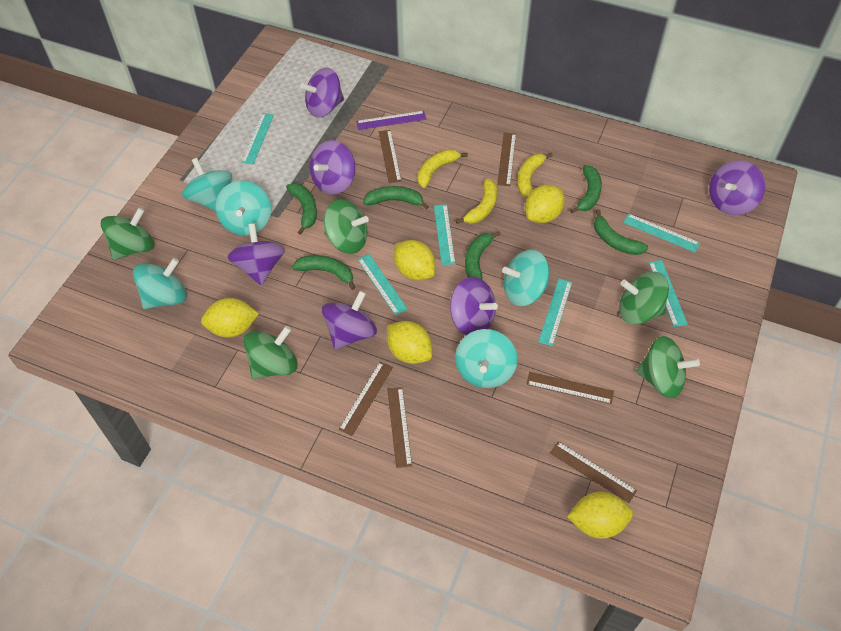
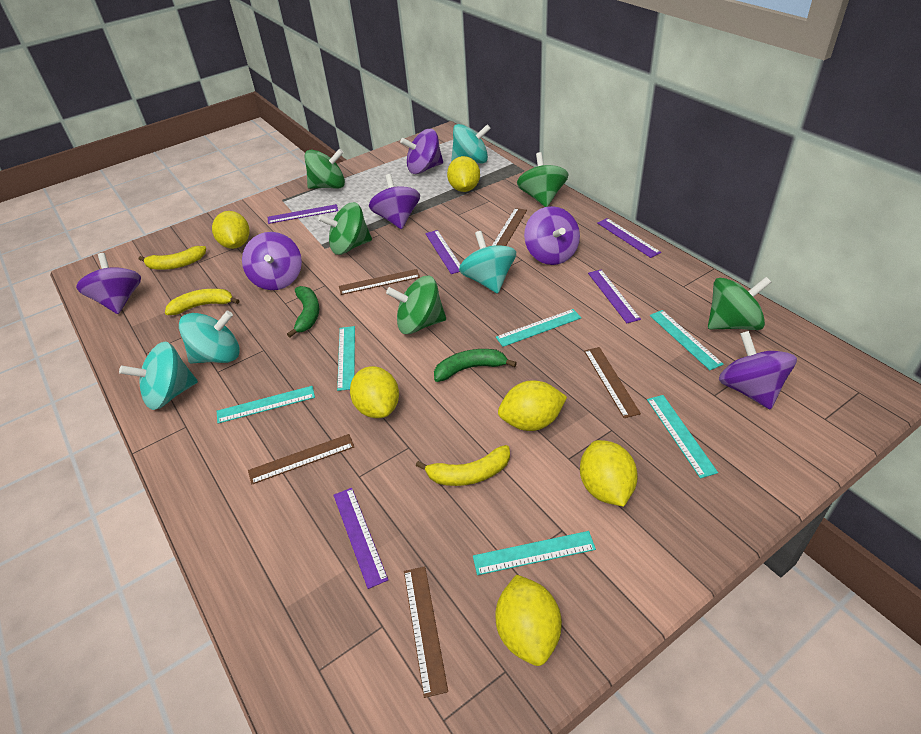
brown ruler: 6 -> 5
green banana: 6 -> 2
purple ruler: 1 -> 5
turquoise spinning top: 5 -> 4
yellow lemon: 5 -> 6

